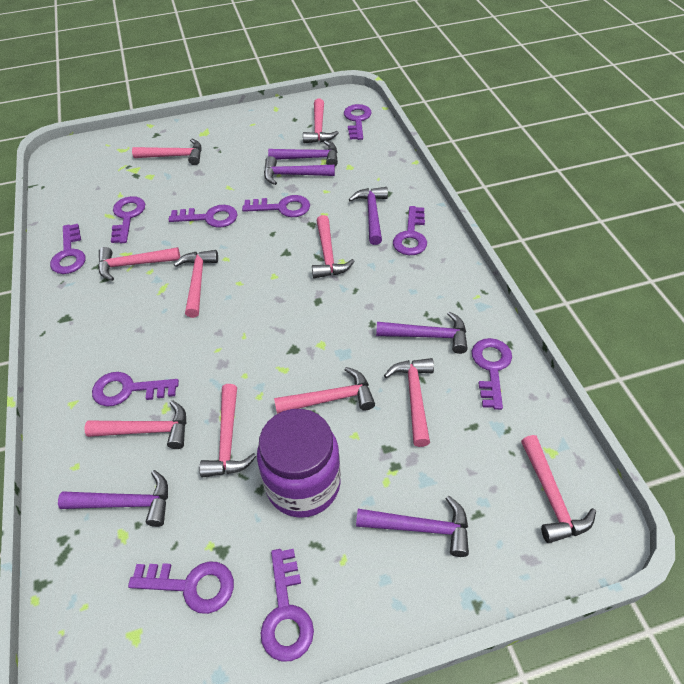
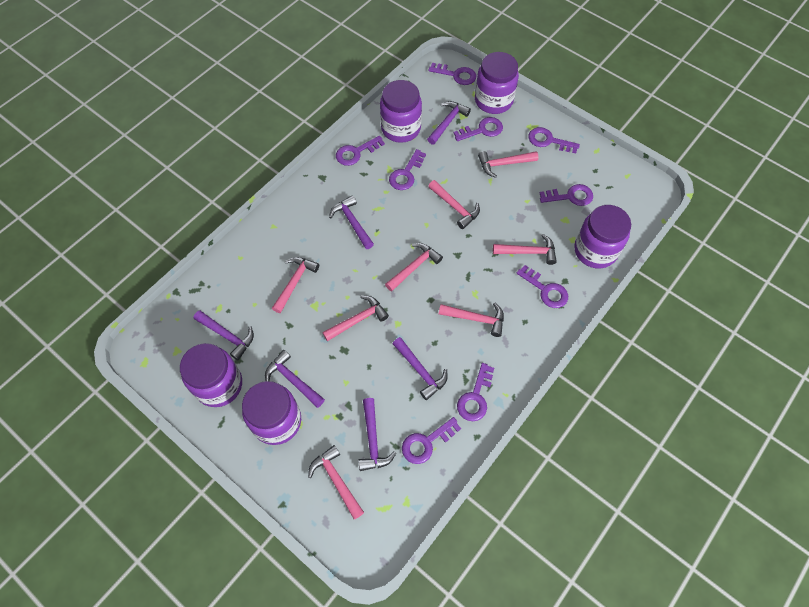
pink hammer: 10 -> 8
purple jar: 1 -> 5
purple key: 10 -> 9

